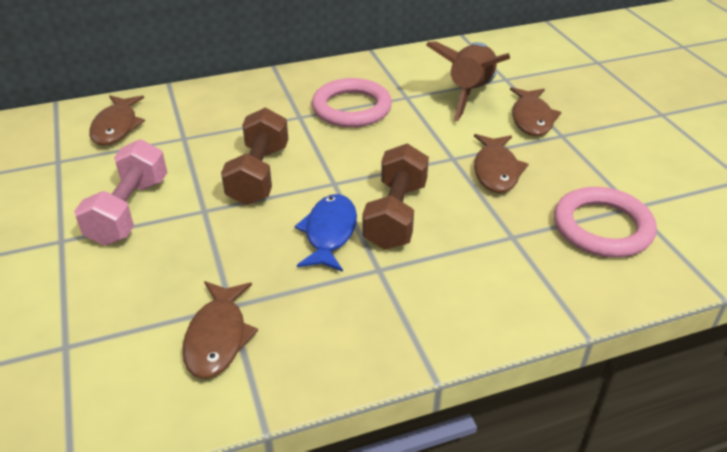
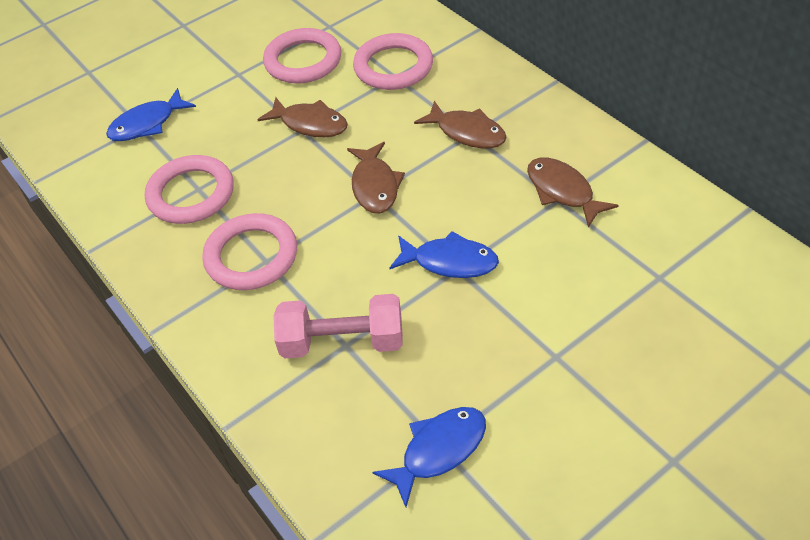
blue fish: 1 -> 3
brown dumbbell: 2 -> 0
brown rocket: 1 -> 0
pink ring: 2 -> 4

